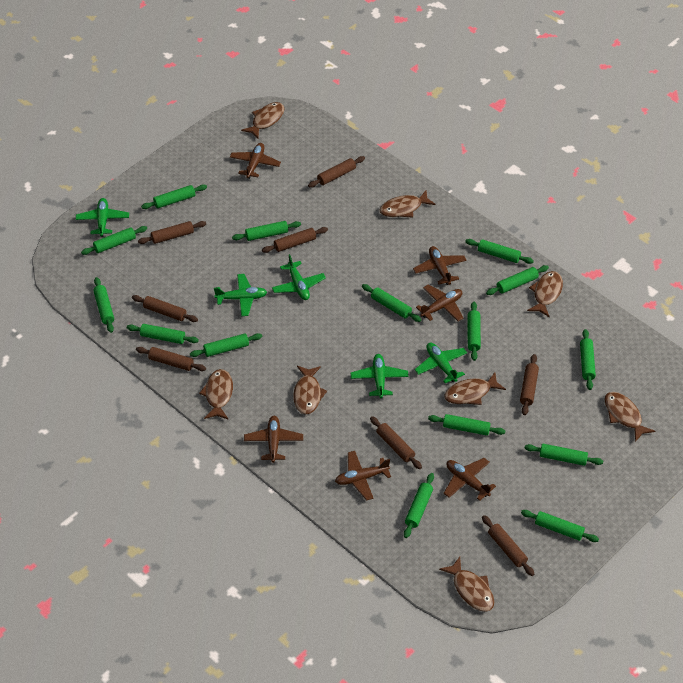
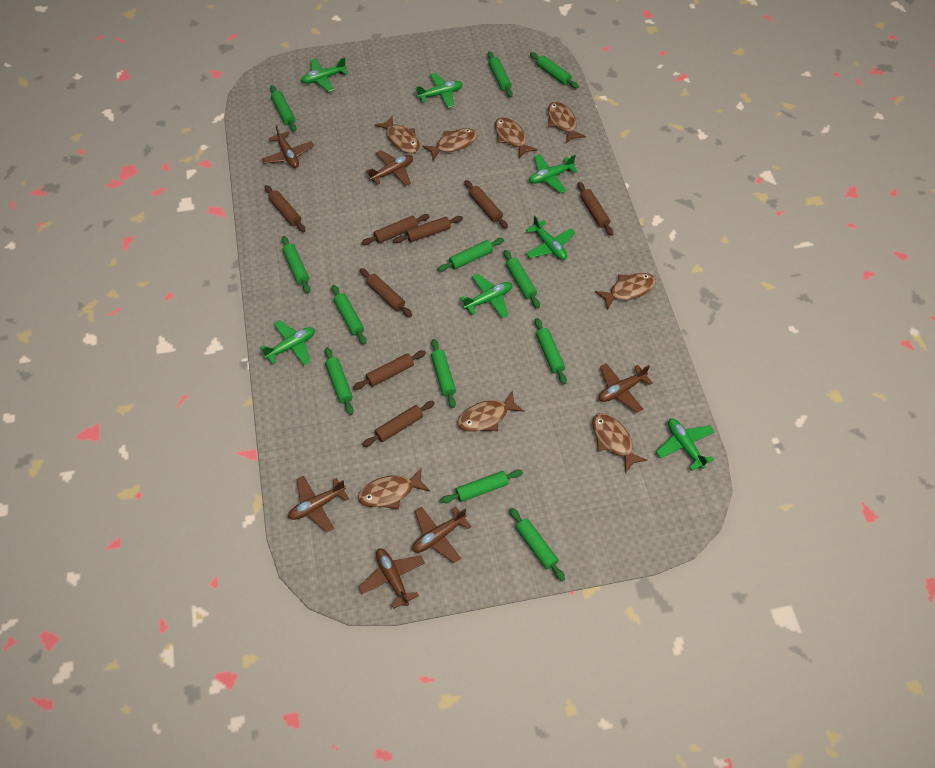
green plane: 5 -> 7
green rolling pin: 15 -> 12

